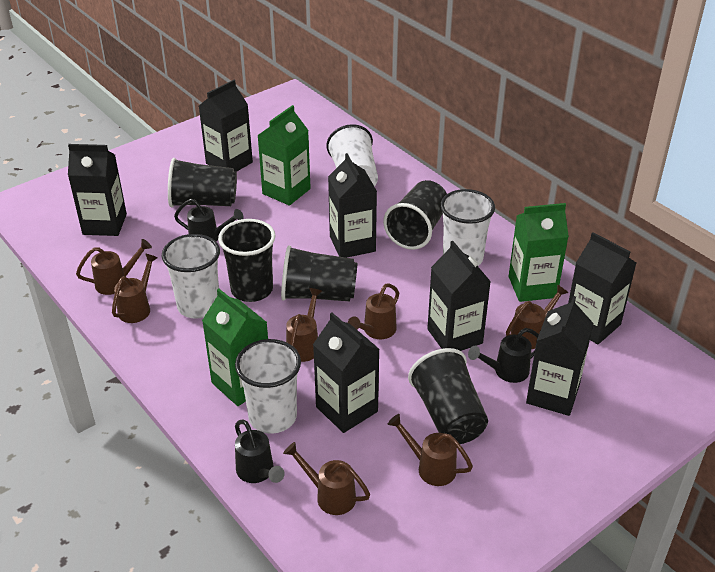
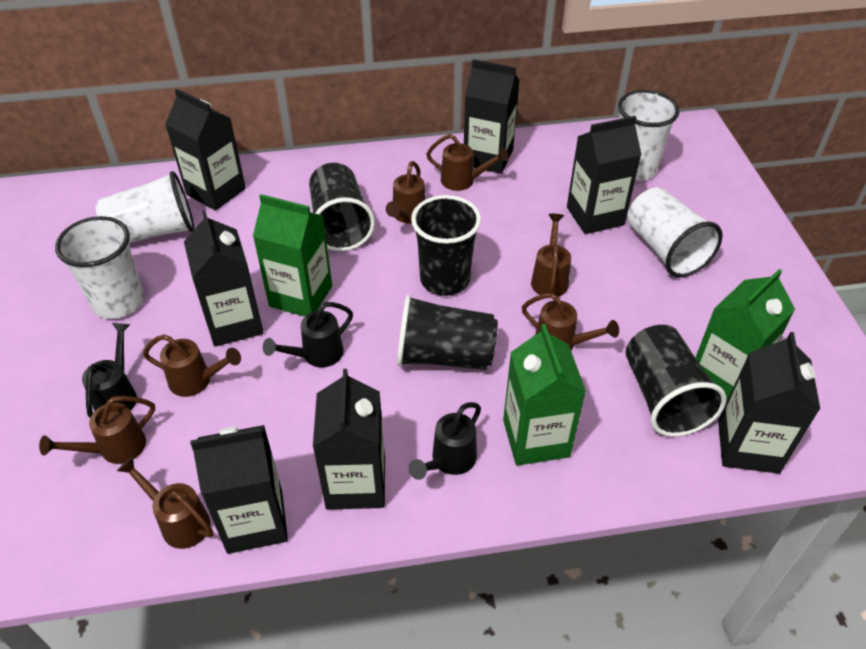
black cup: 5 -> 4

